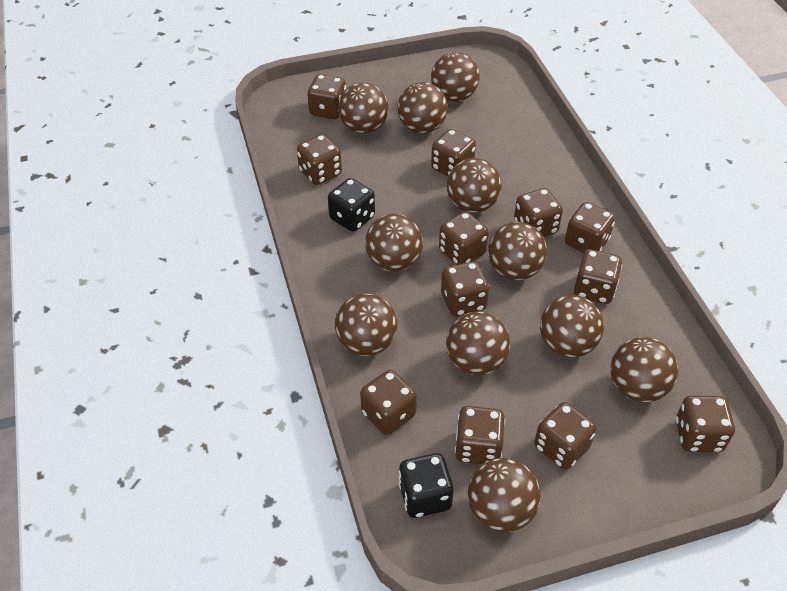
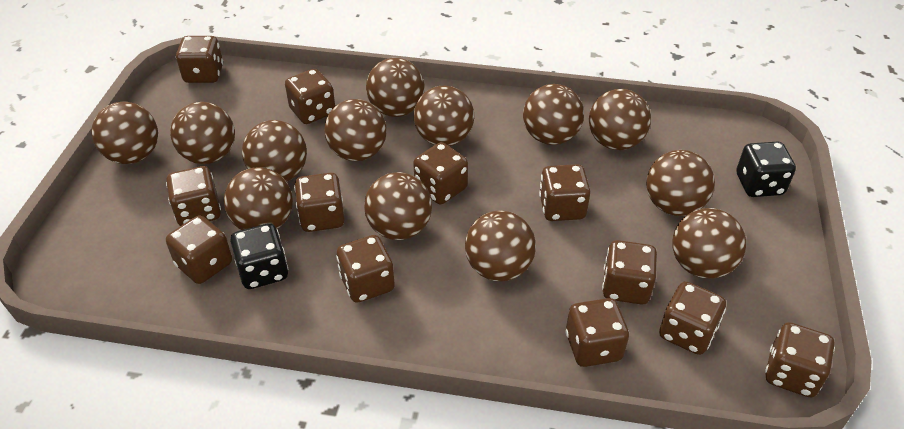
brown ball: 11 -> 13

